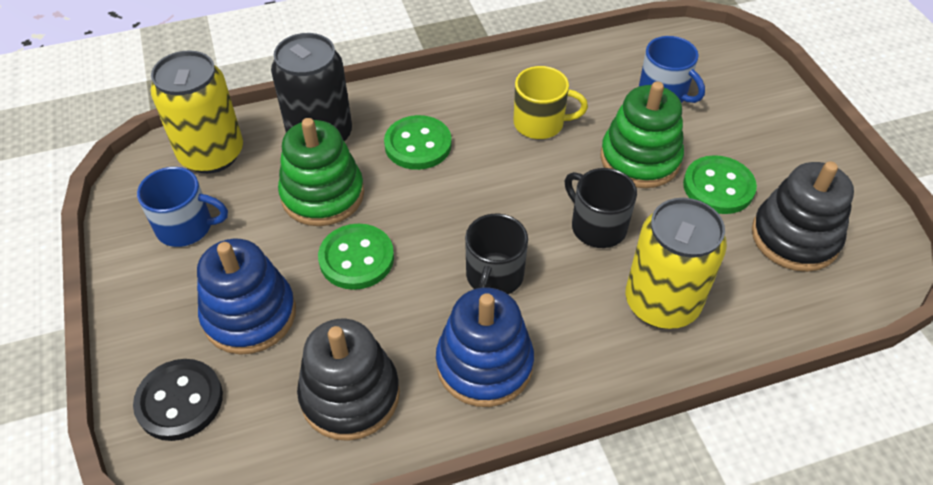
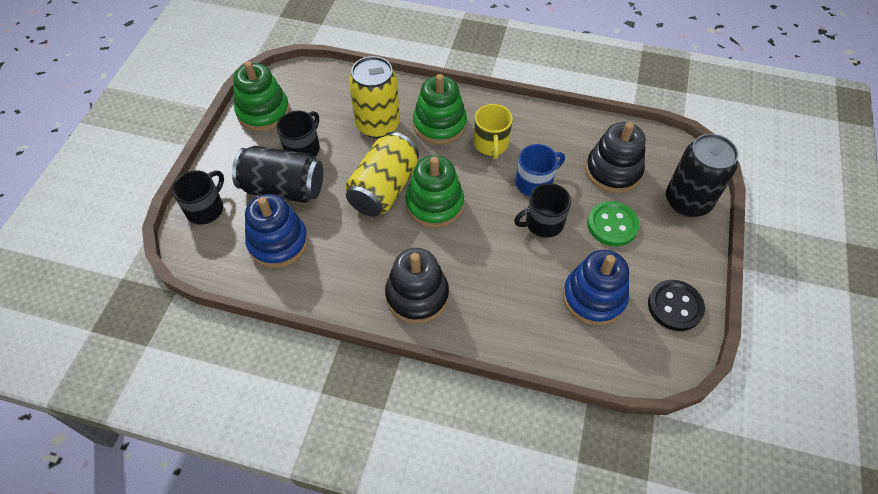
black can: 1 -> 2
black mug: 2 -> 3
blue mug: 2 -> 1
green button: 3 -> 1
green stacking toy: 2 -> 3

